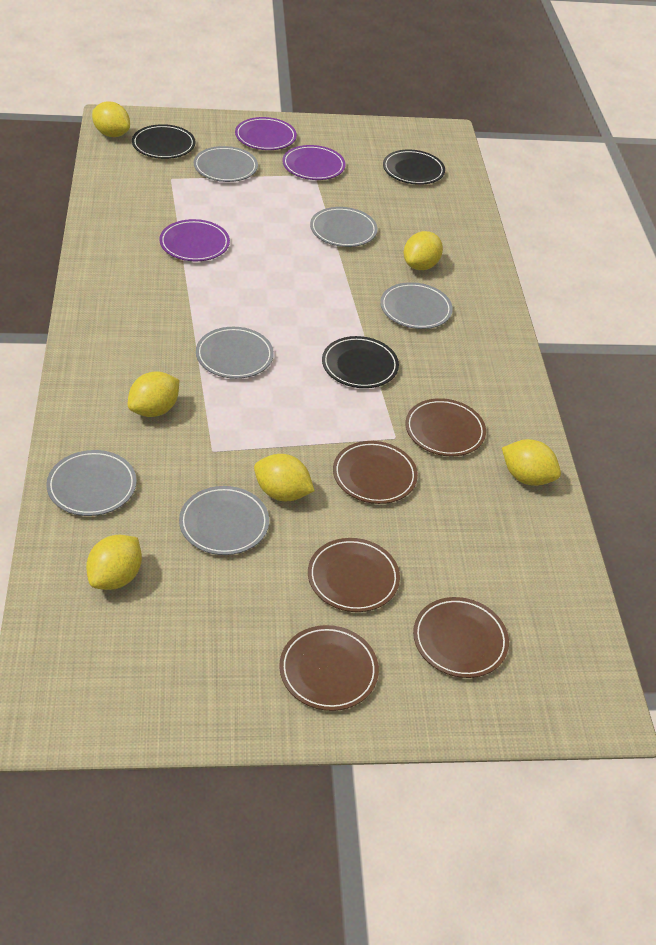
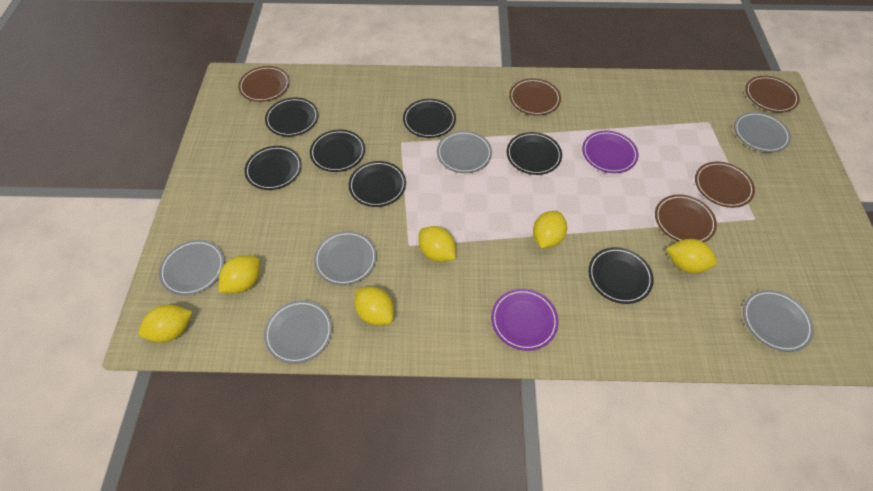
black plate: 3 -> 7
purple plate: 3 -> 2

